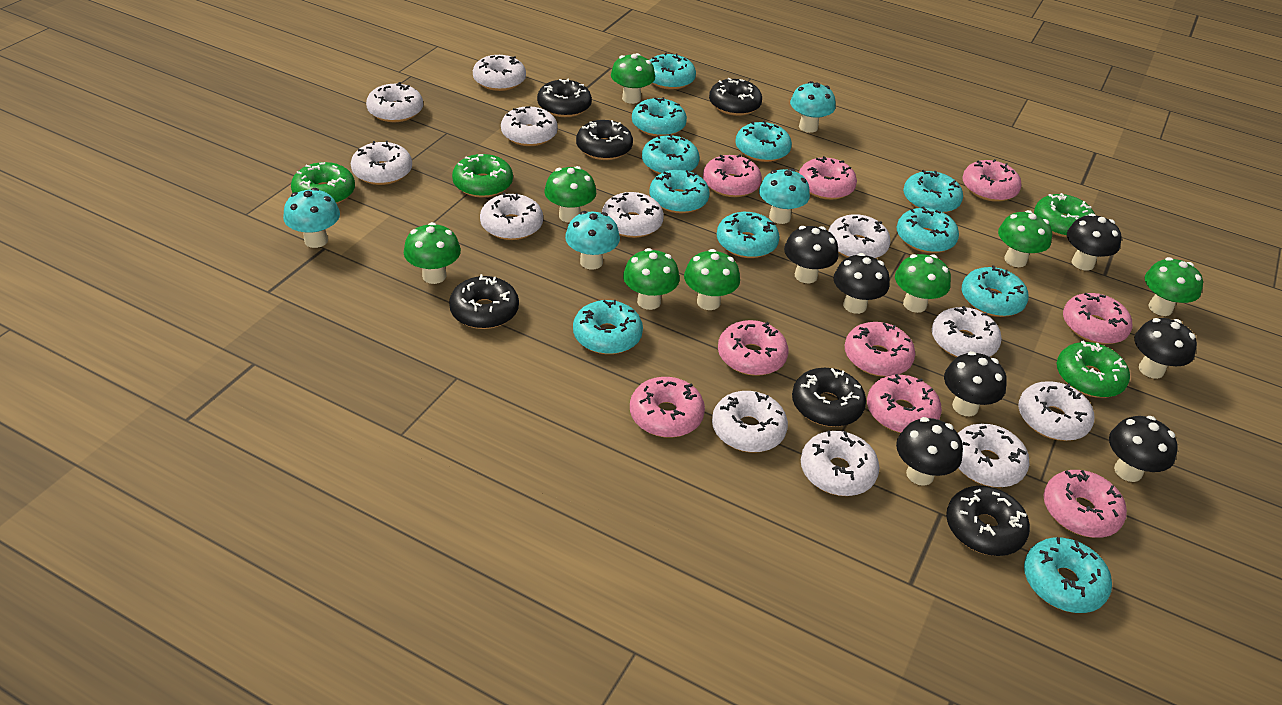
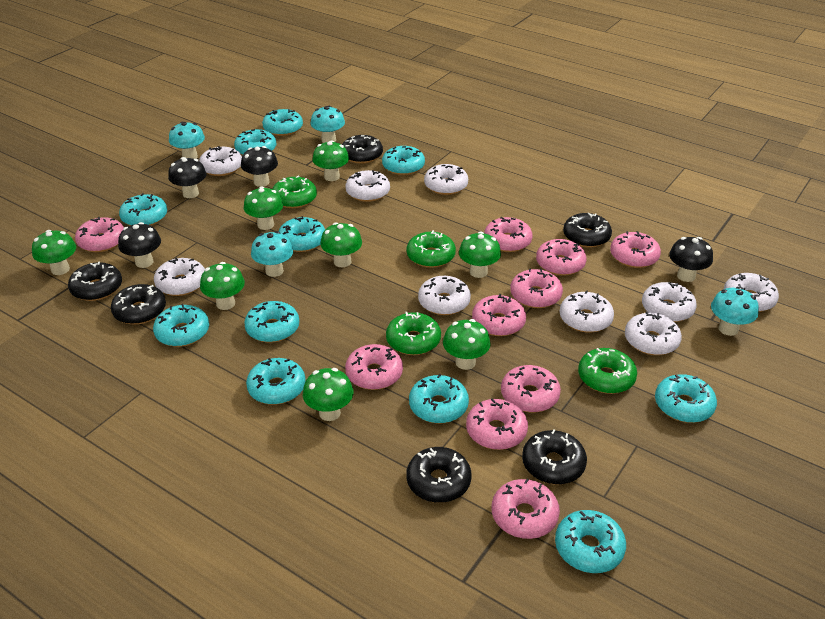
black mushroom: 7 -> 4
pink donut: 9 -> 10
white donut: 12 -> 9

